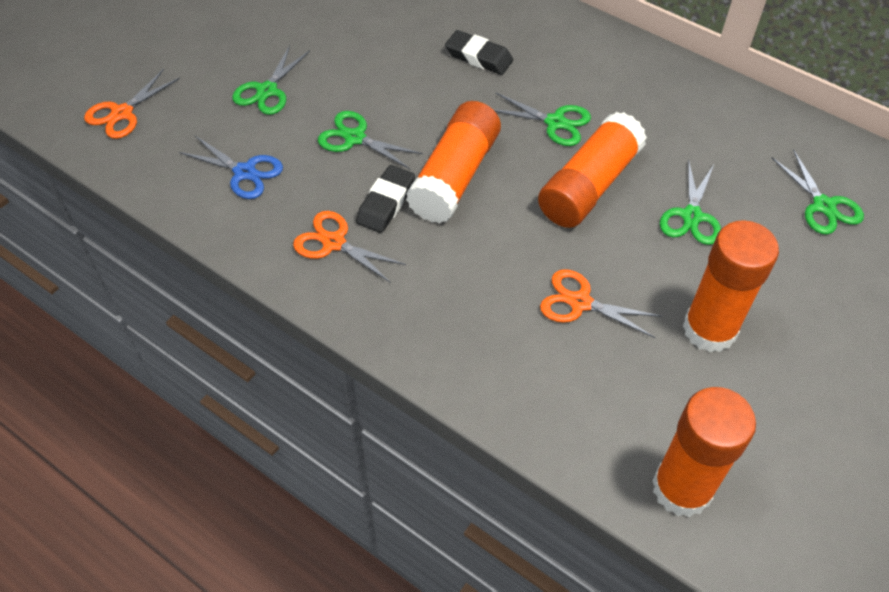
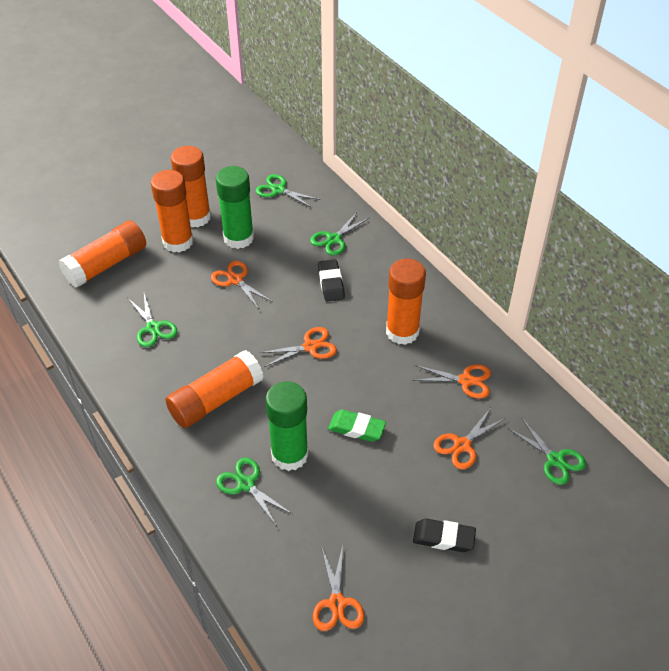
blue scissors: 1 -> 0
green eraser: 0 -> 1
green glue stick: 0 -> 2
orange glue stick: 4 -> 5
orange scissors: 3 -> 5

